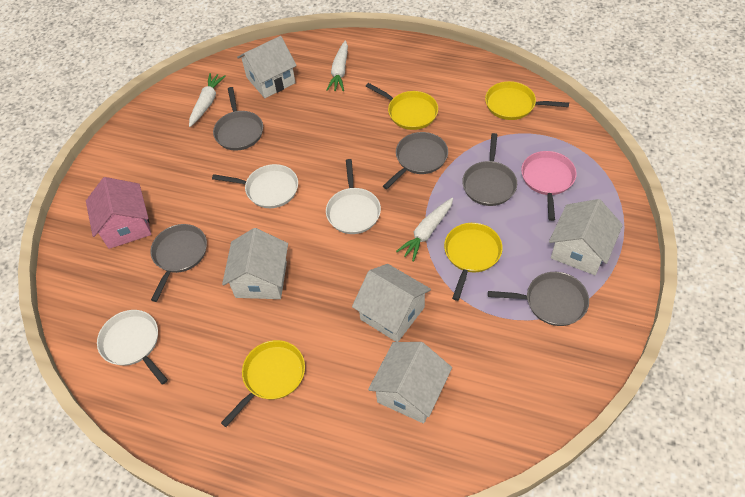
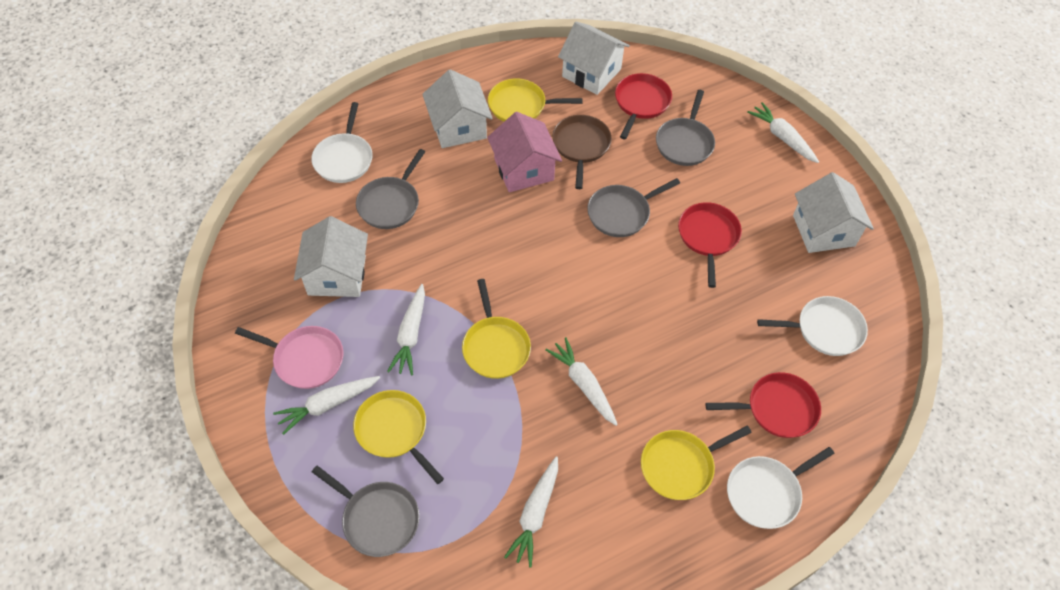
brown pan: 0 -> 1
grey pan: 5 -> 4
red pan: 0 -> 3
white carrot: 3 -> 5
white house: 5 -> 4

